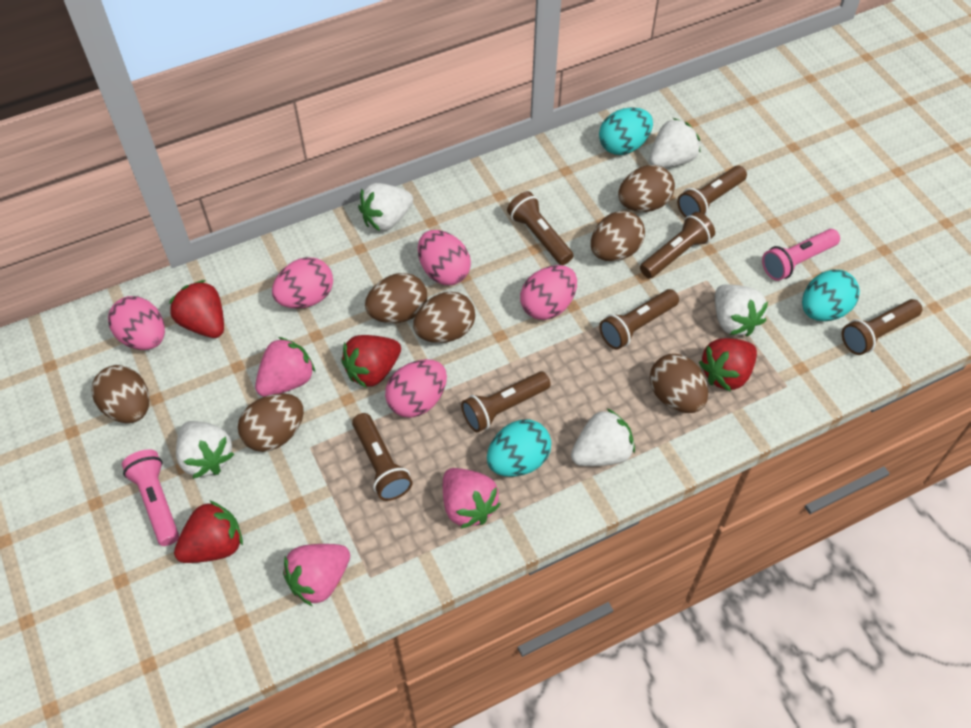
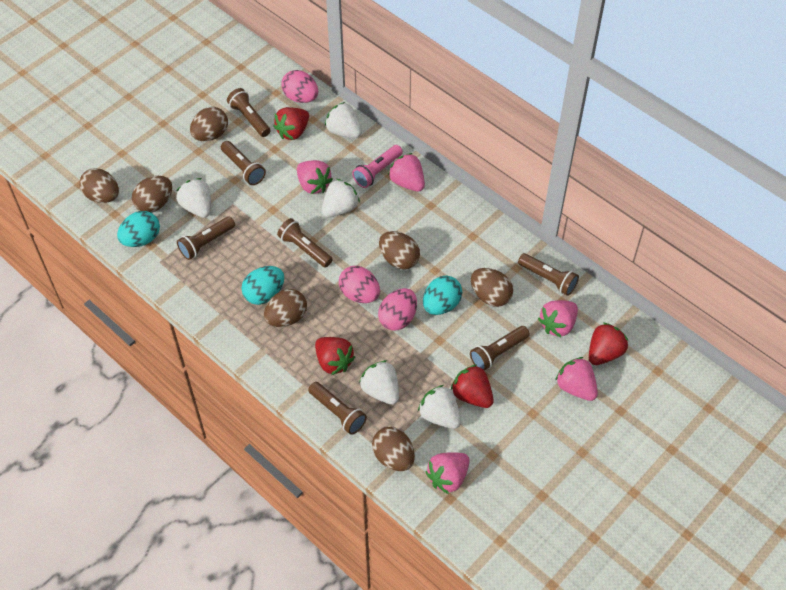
pink egg: 5 -> 3
pink flashlight: 2 -> 1
pink strawberry: 3 -> 5

